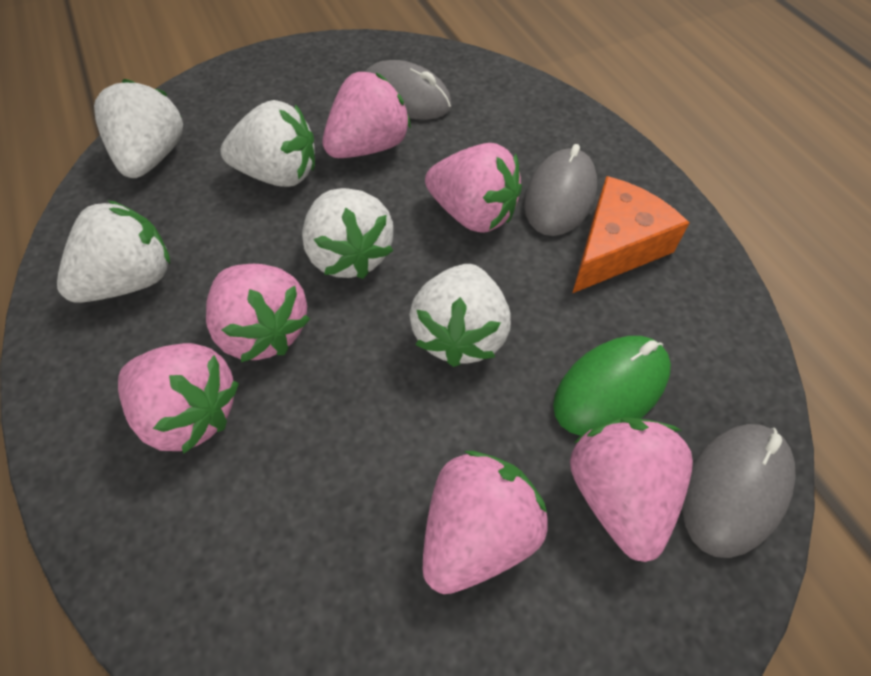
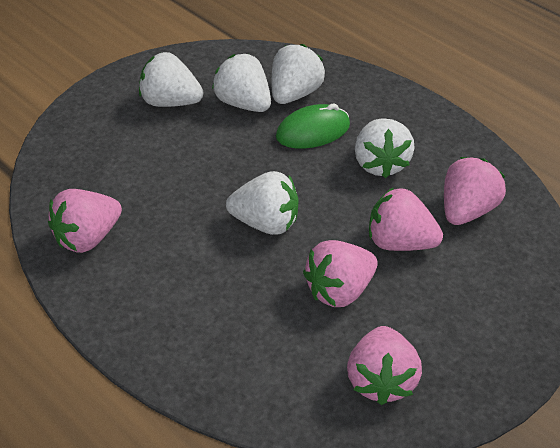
grey mouse: 3 -> 0
orange cheese: 1 -> 0
pink strawberry: 6 -> 5

